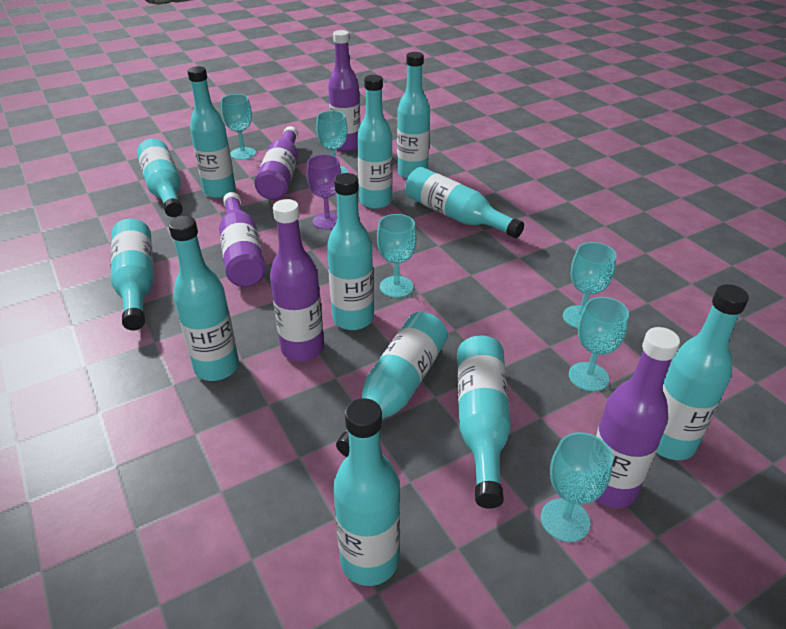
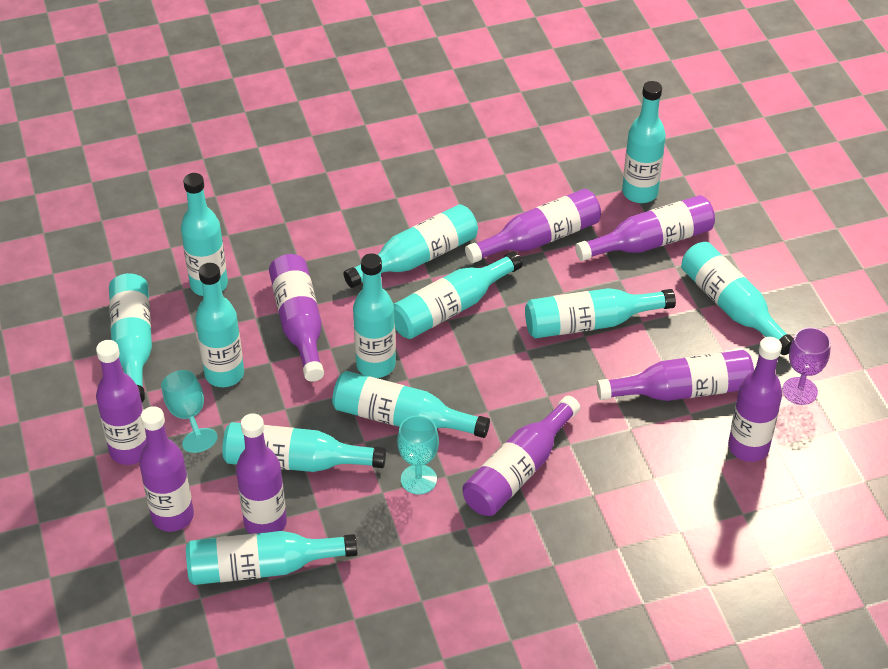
purple bottle: 5 -> 9
turquoise goblet: 6 -> 2

